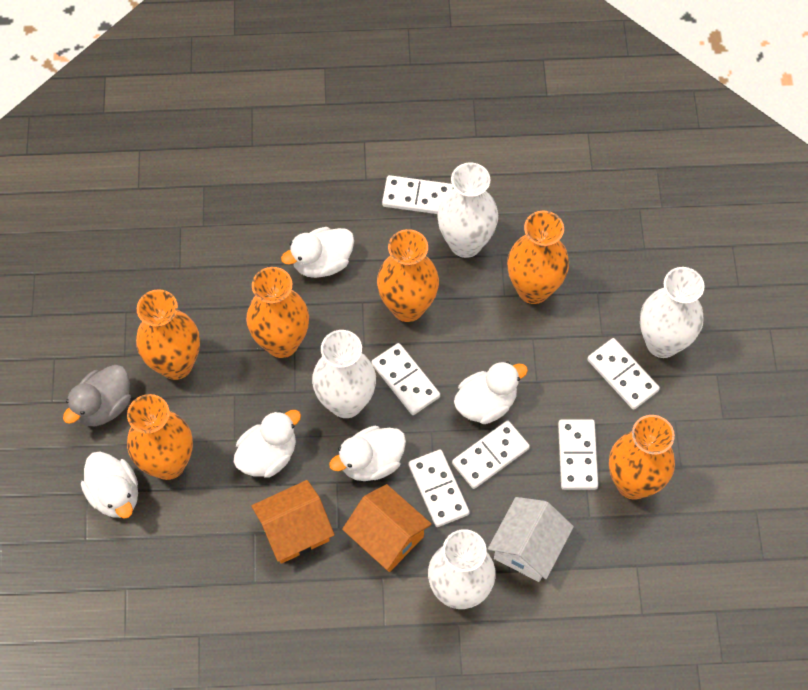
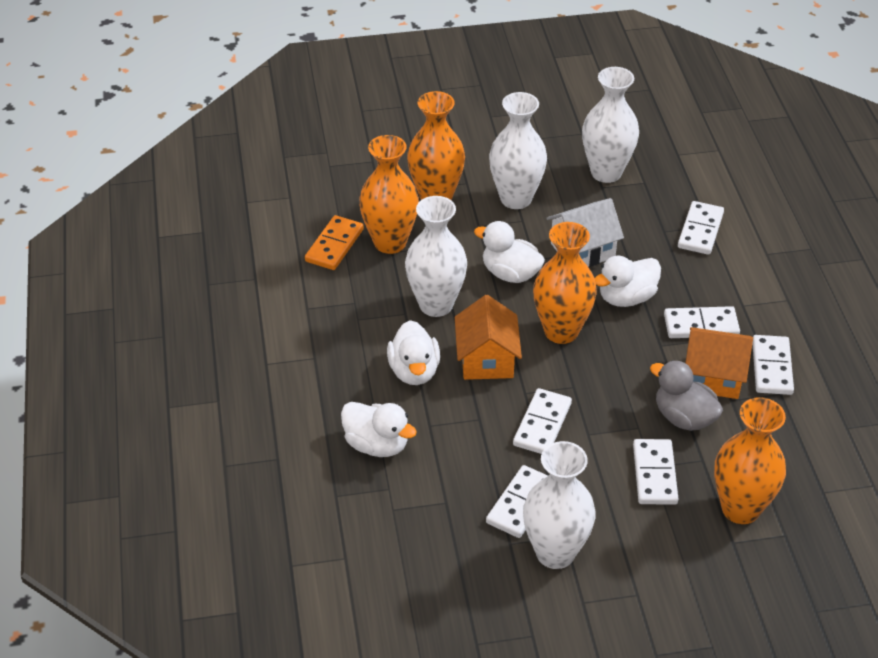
orange domino: 0 -> 1
orange vase: 6 -> 4
white duck: 5 -> 4

